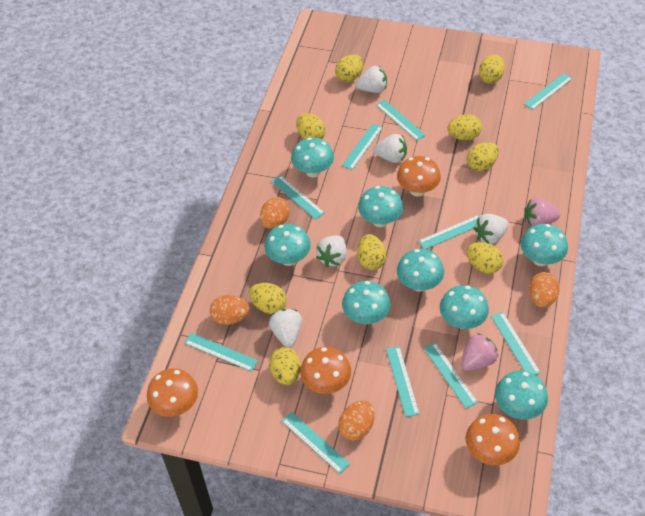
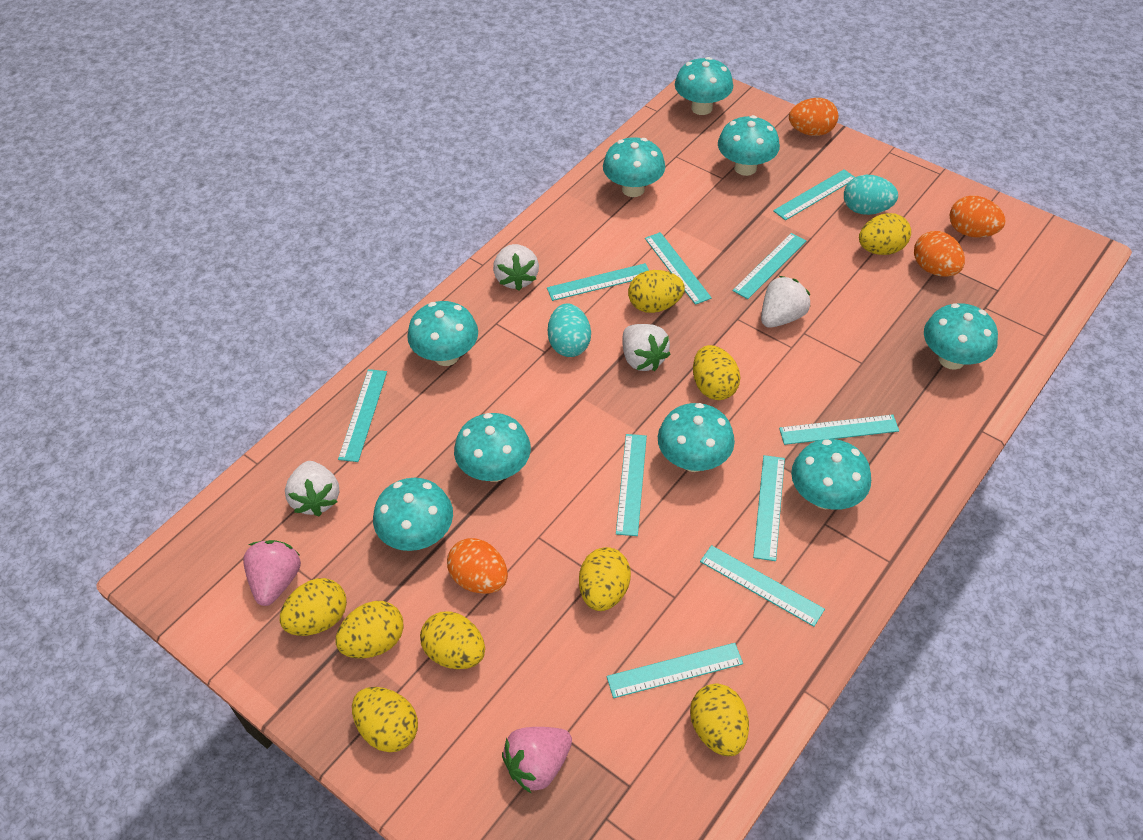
orange mushroom: 4 -> 0
turquoise egg: 0 -> 2
turquoise mushroom: 8 -> 9
white strawberry: 5 -> 4

